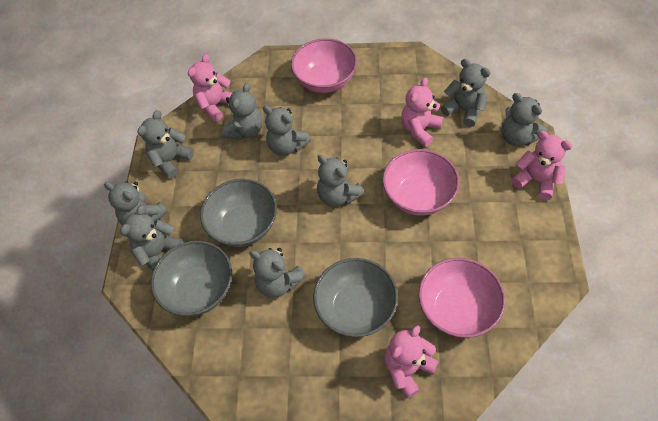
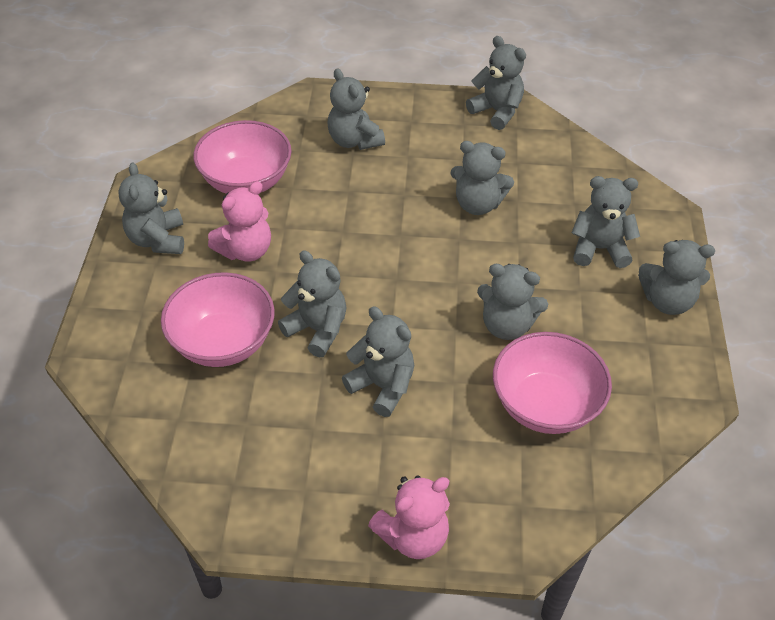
grey bowl: 3 -> 0
pink teddy bear: 4 -> 2

